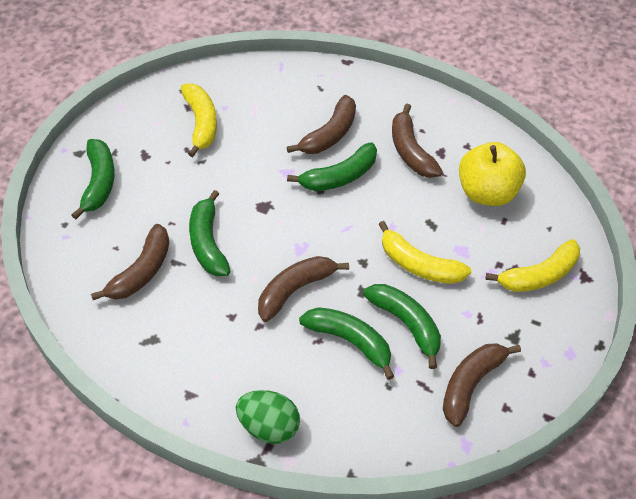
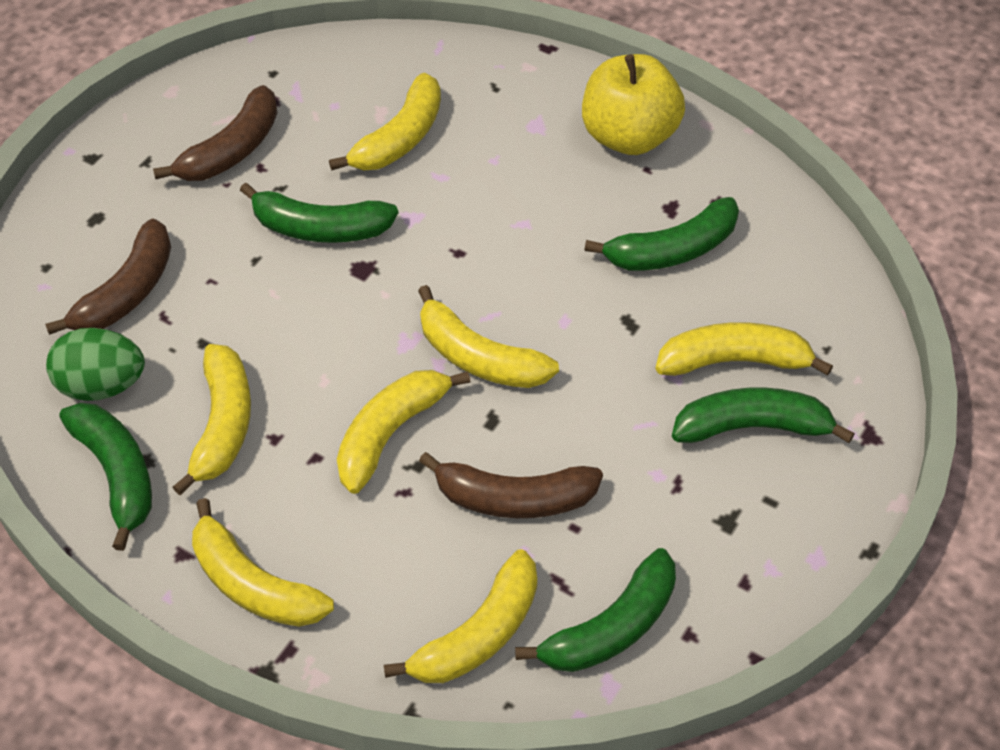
brown banana: 5 -> 3
yellow banana: 3 -> 7

